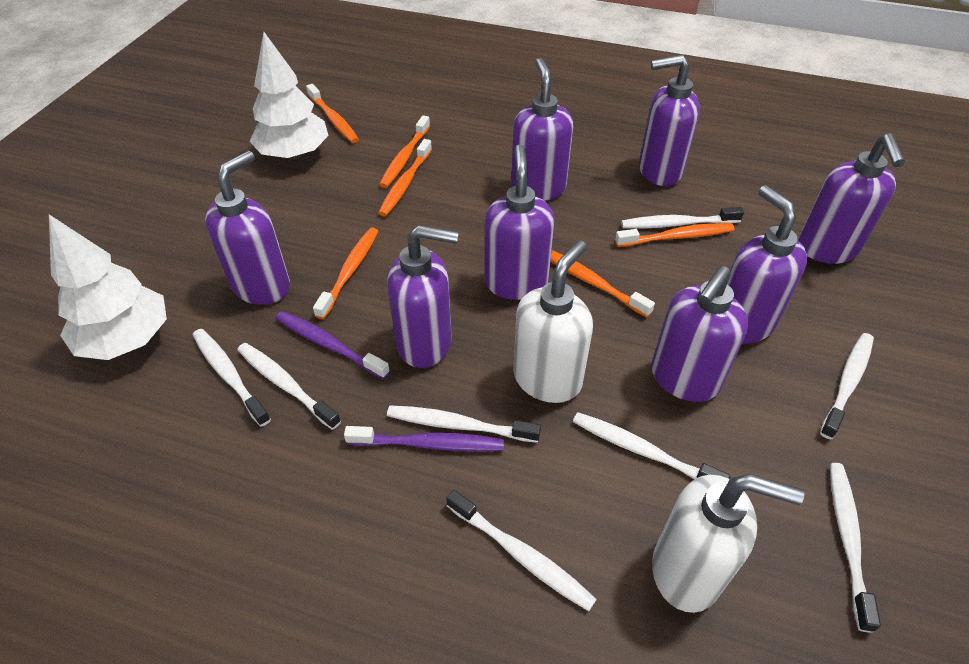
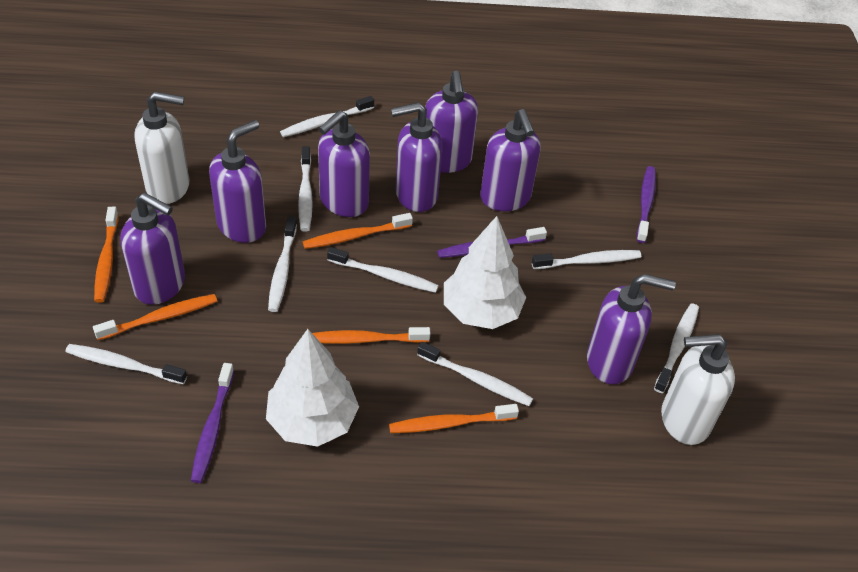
orange toothbrush: 6 -> 5
purple soap dispenser: 8 -> 7
purple toothbrush: 2 -> 3

